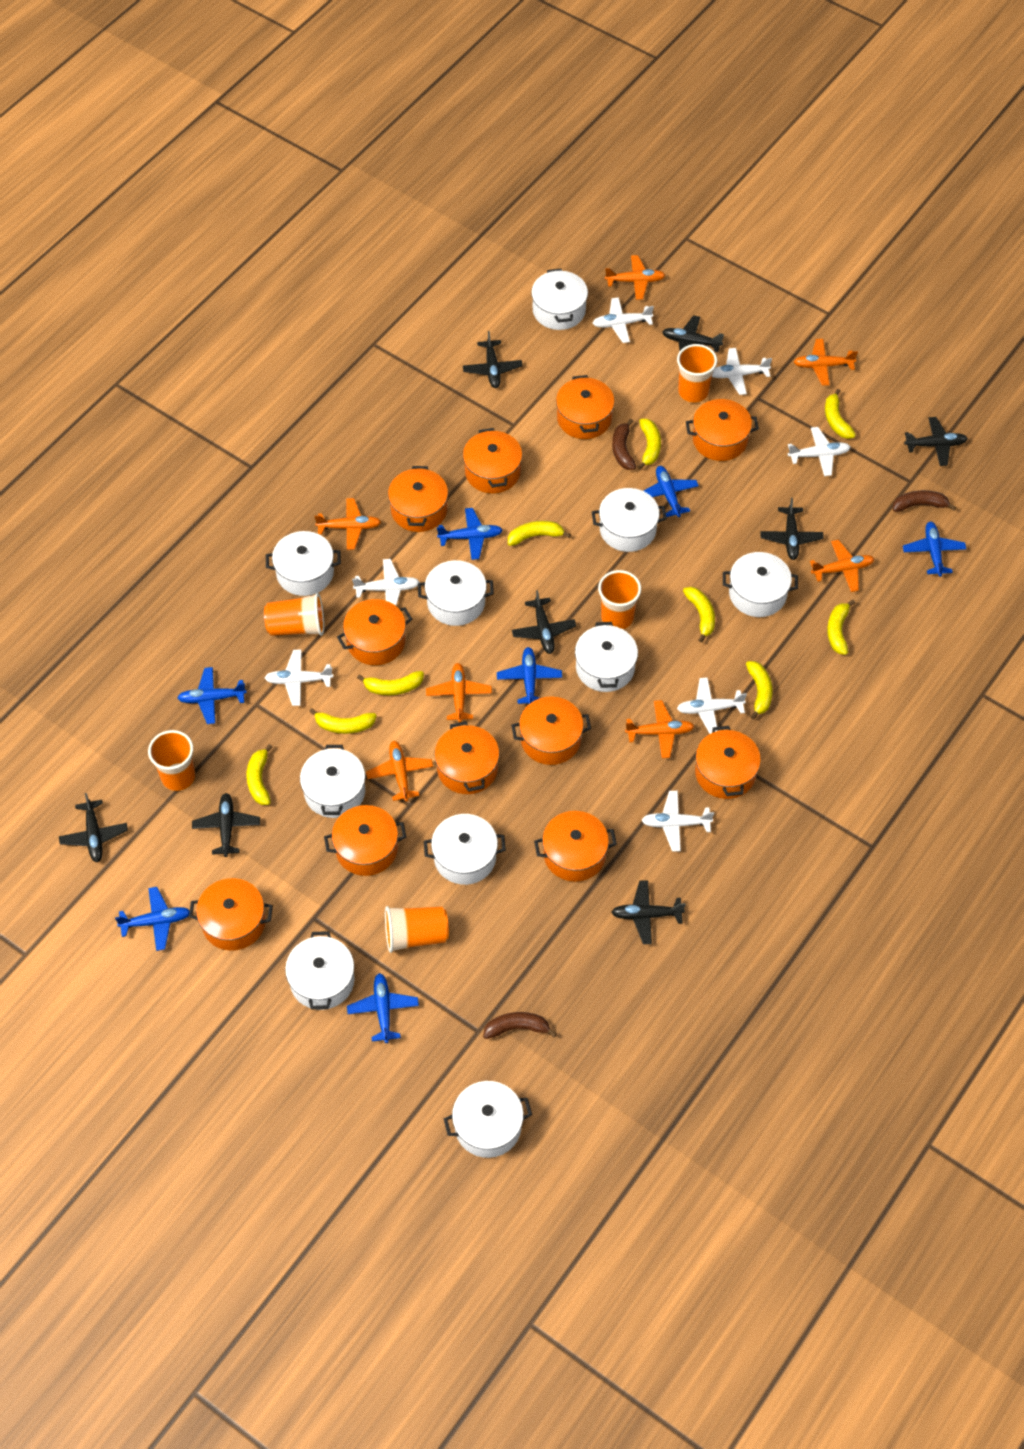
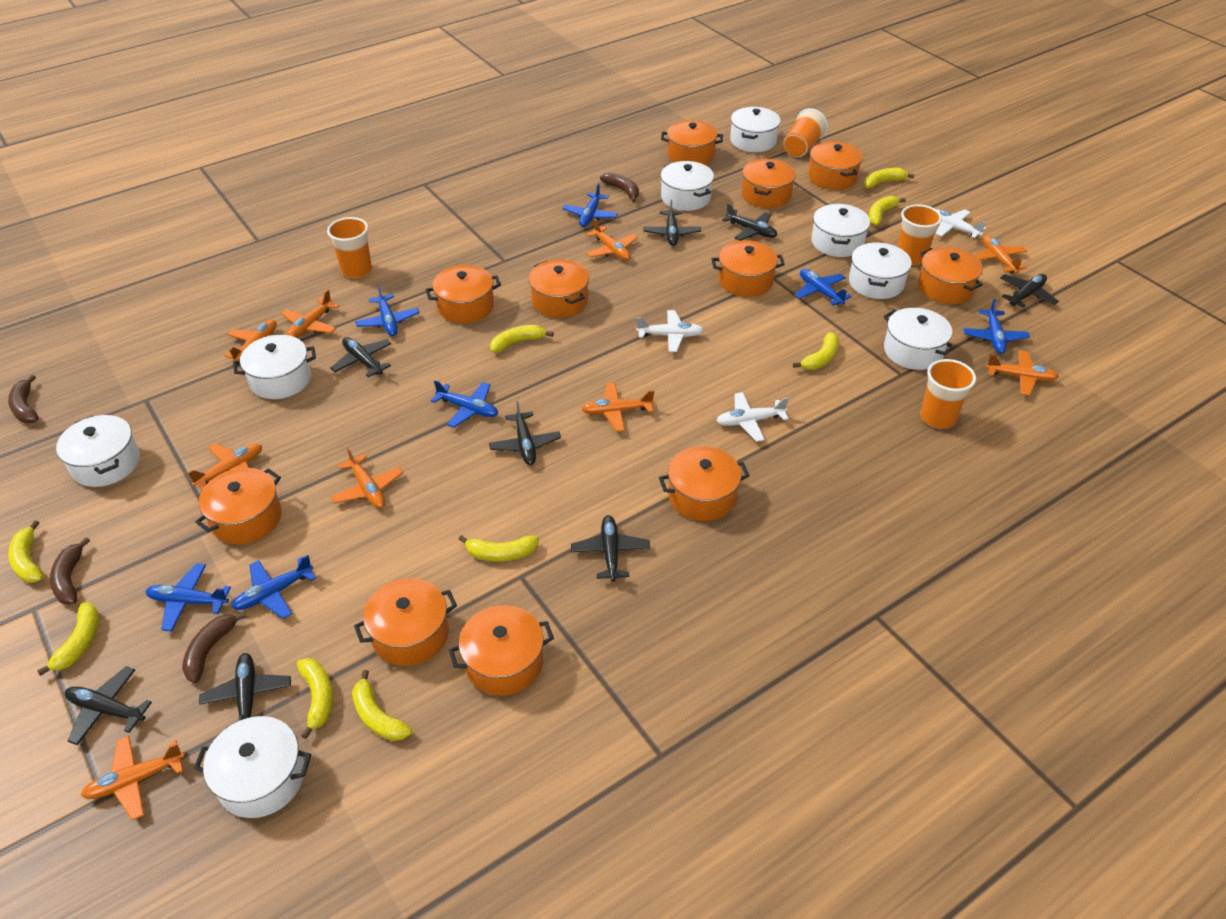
brown banana: 3 -> 4
orange cup: 5 -> 4
orange plane: 7 -> 9
white plane: 7 -> 3
white pot: 10 -> 8

